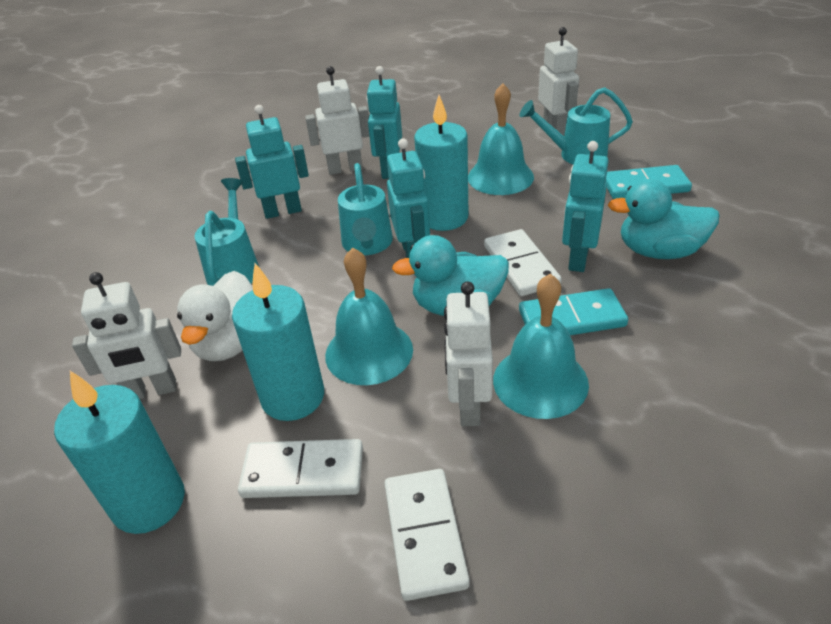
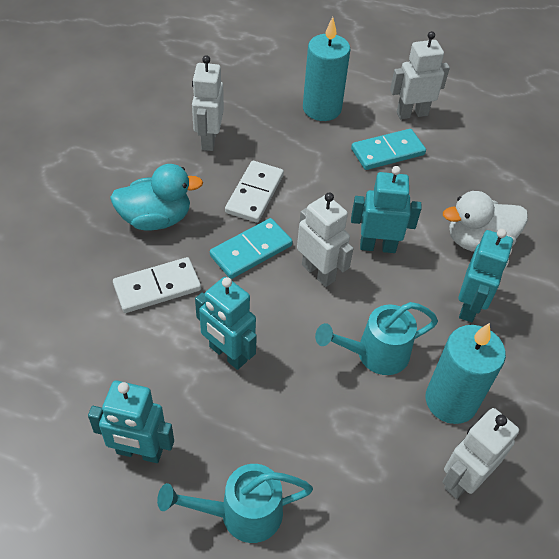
turquoise bell: 3 -> 0
turquoise candle: 3 -> 2
turquoise duck: 2 -> 1
turquoise watering can: 3 -> 2
white domino: 3 -> 2

